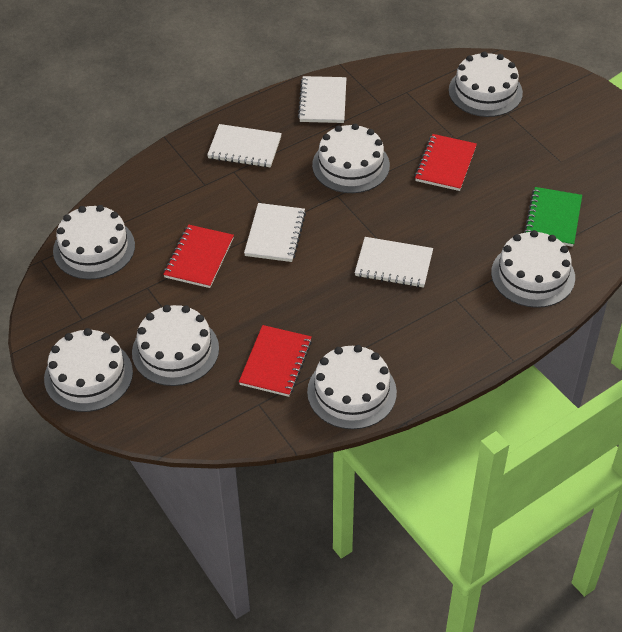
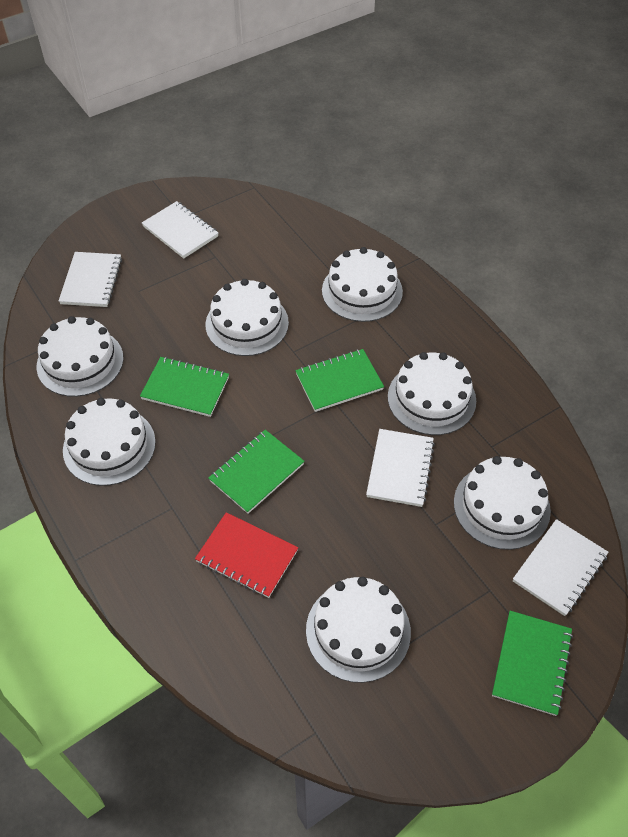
green notebook: 1 -> 4
red notebook: 3 -> 1

